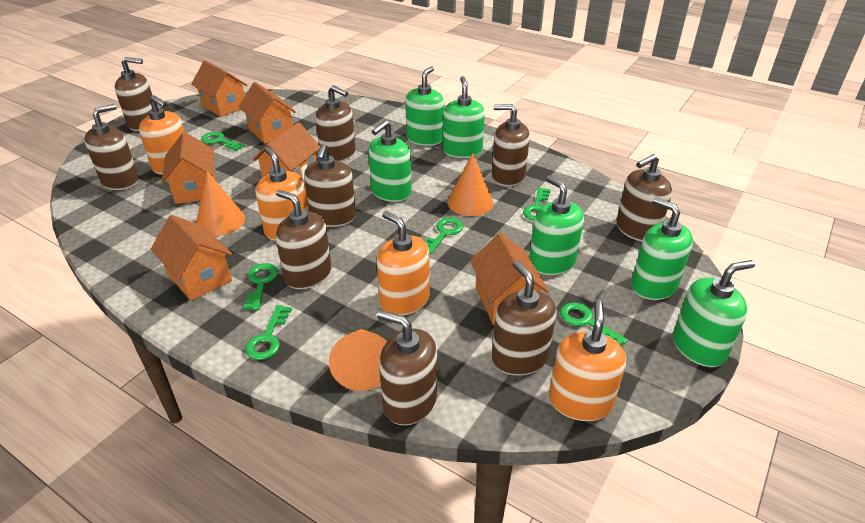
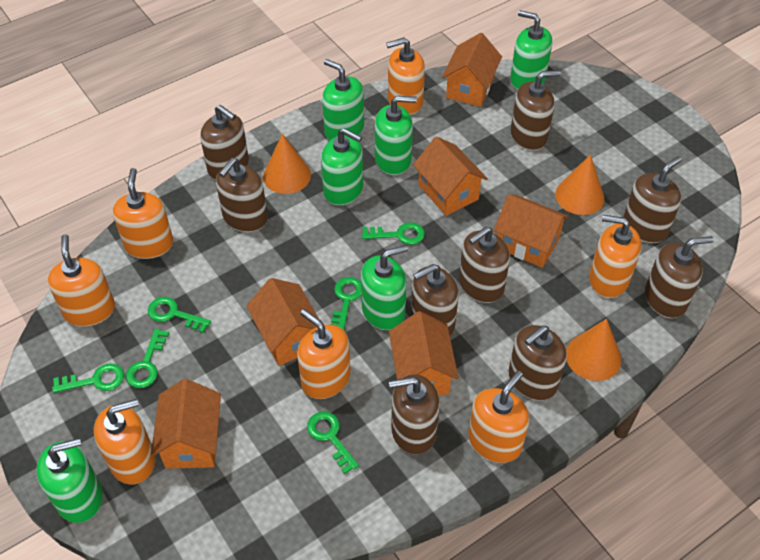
orange soap dispenser: 4 -> 7

